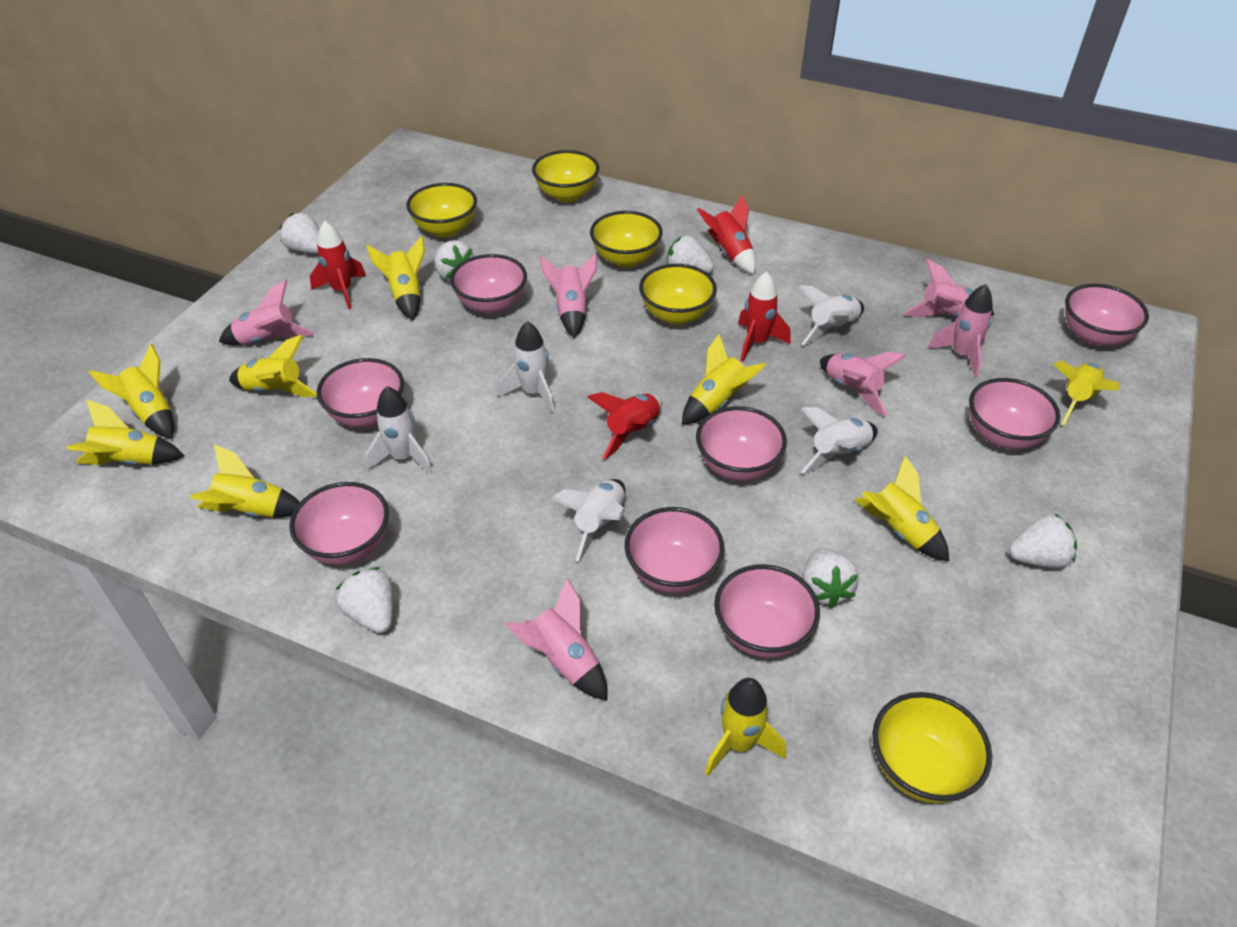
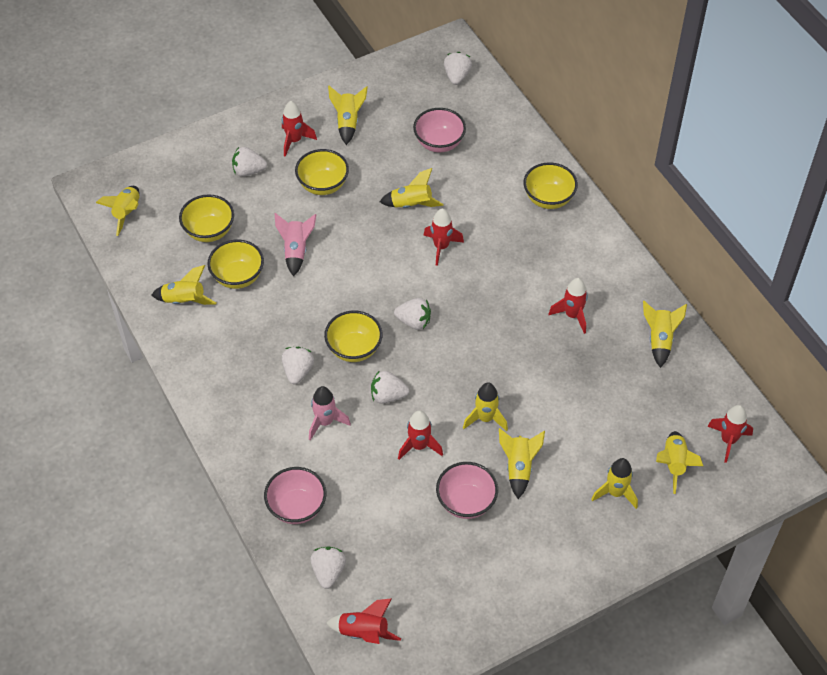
pink bowl: 8 -> 3
pink rocket: 6 -> 2
red rocket: 4 -> 6
white rocket: 5 -> 0

